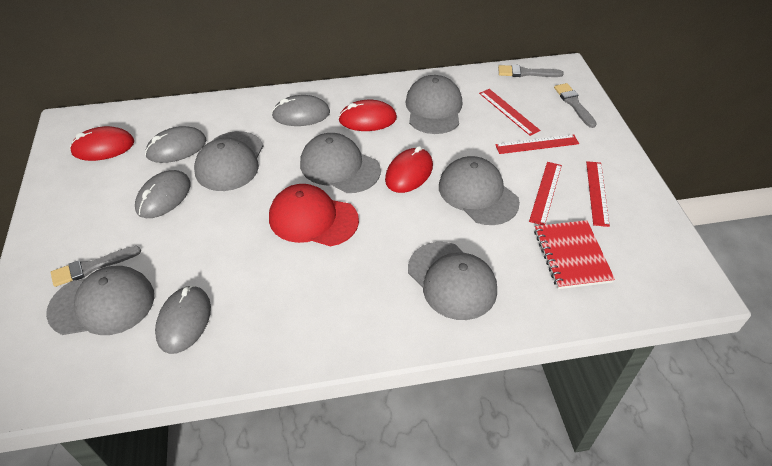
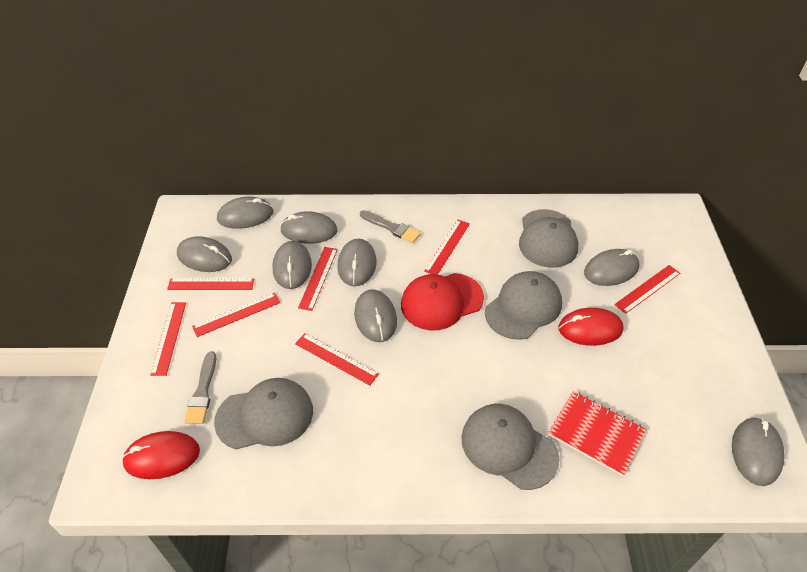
grey brush: 3 -> 2
grey cap: 6 -> 4
grey mouse: 4 -> 8
red mouse: 3 -> 2
red ruler: 4 -> 7

